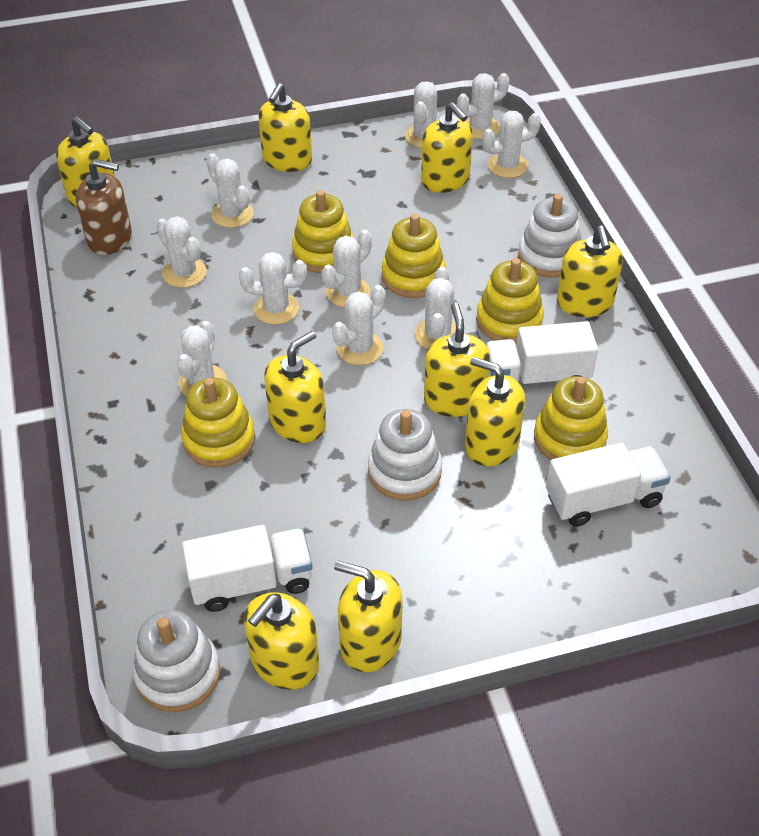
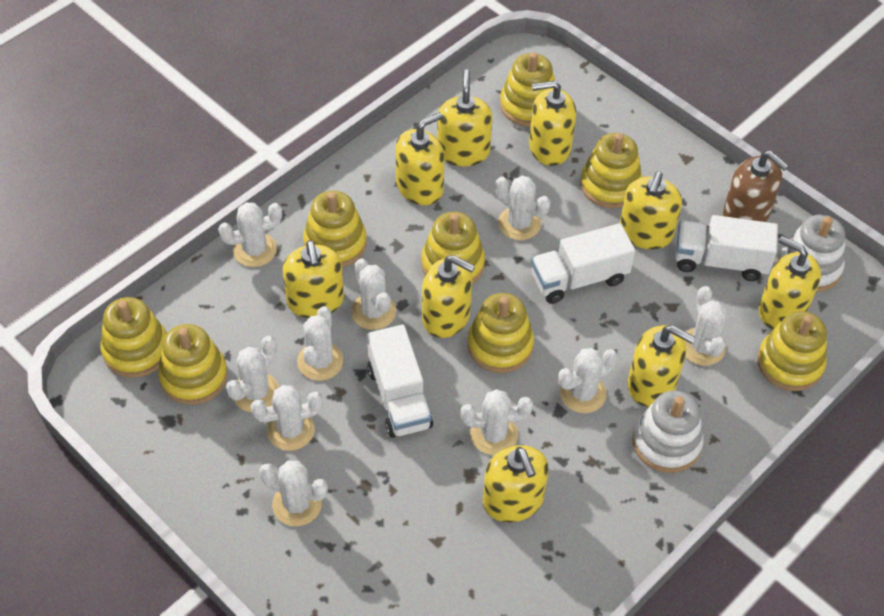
white stacking toy: 3 -> 2
yellow stacking toy: 5 -> 8

